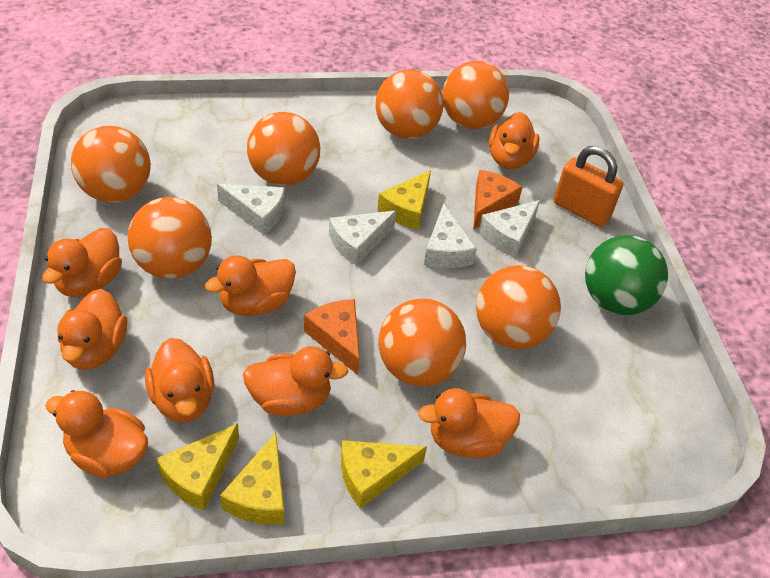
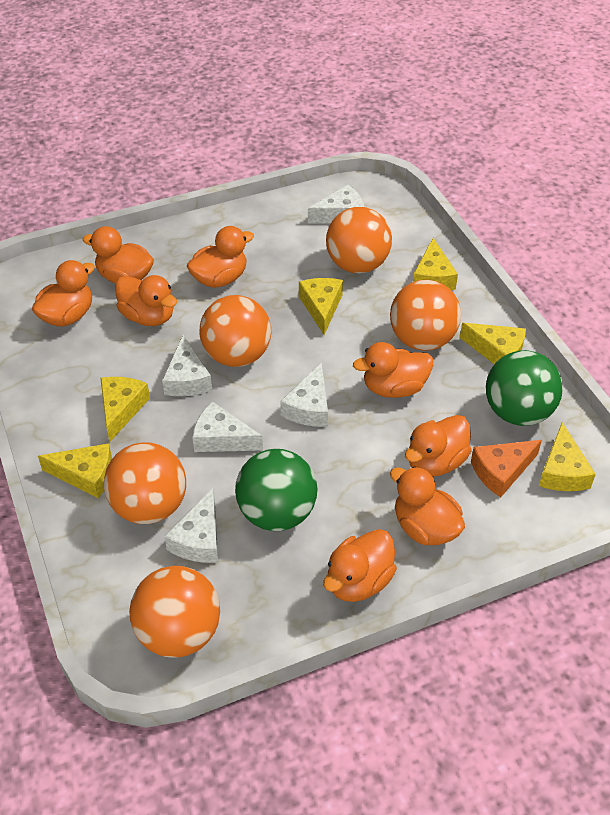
green ball: 1 -> 2
orange ball: 7 -> 5
orange cheese: 2 -> 1
orange padlock: 1 -> 0
white cheese: 4 -> 5
yellow cheese: 4 -> 6

